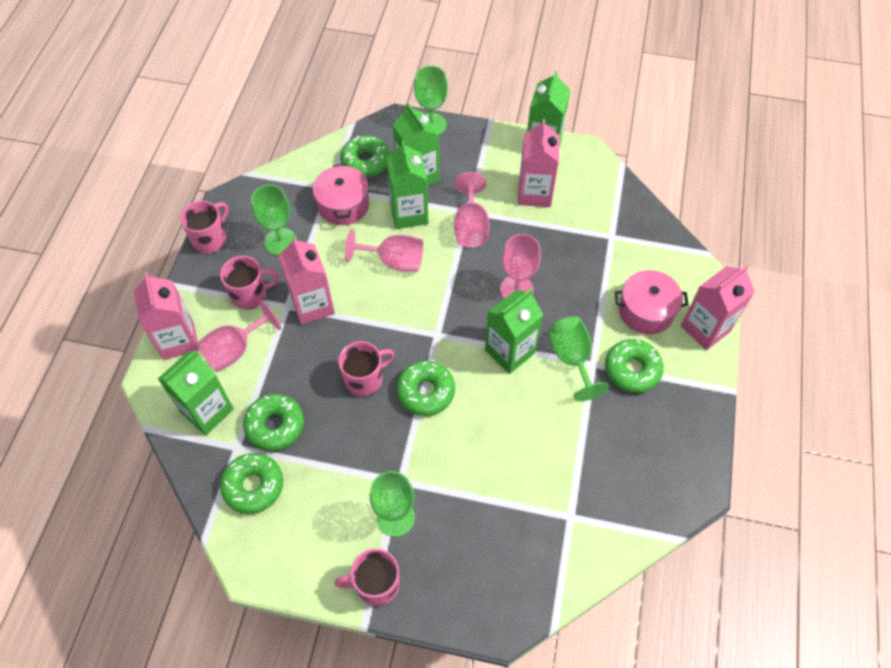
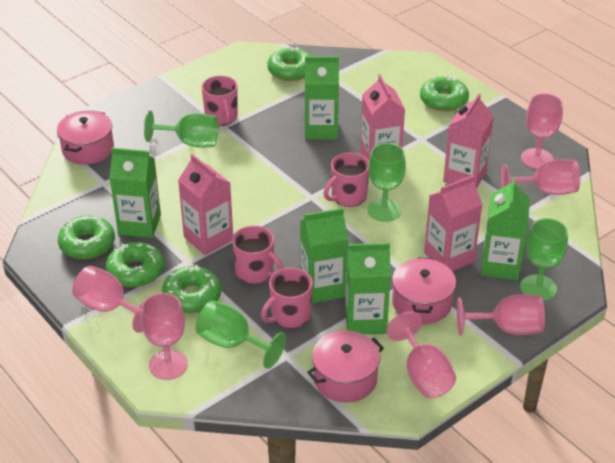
pink goblet: 4 -> 6
pink pot: 2 -> 3

